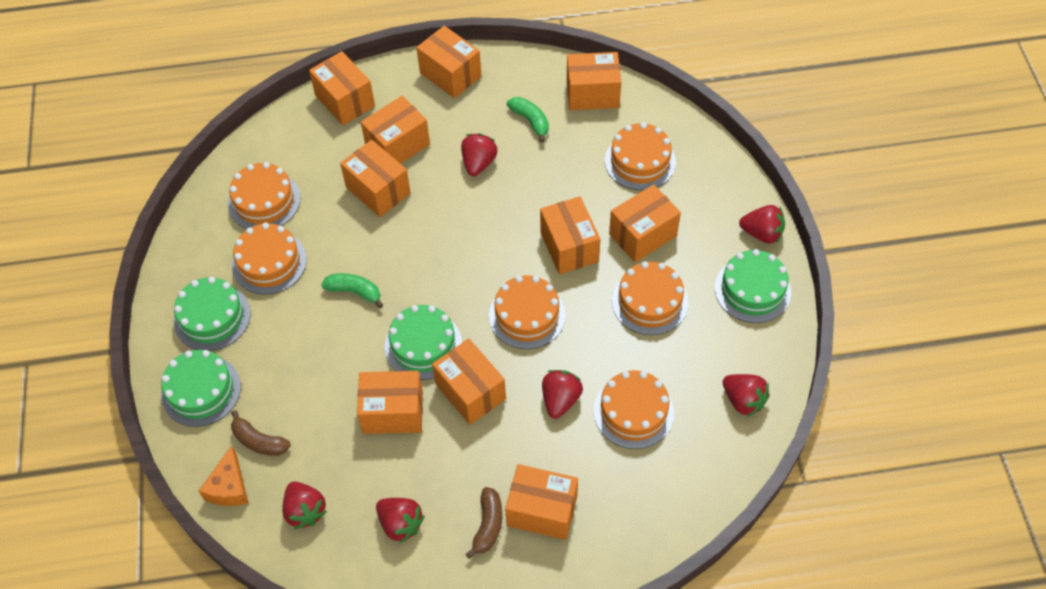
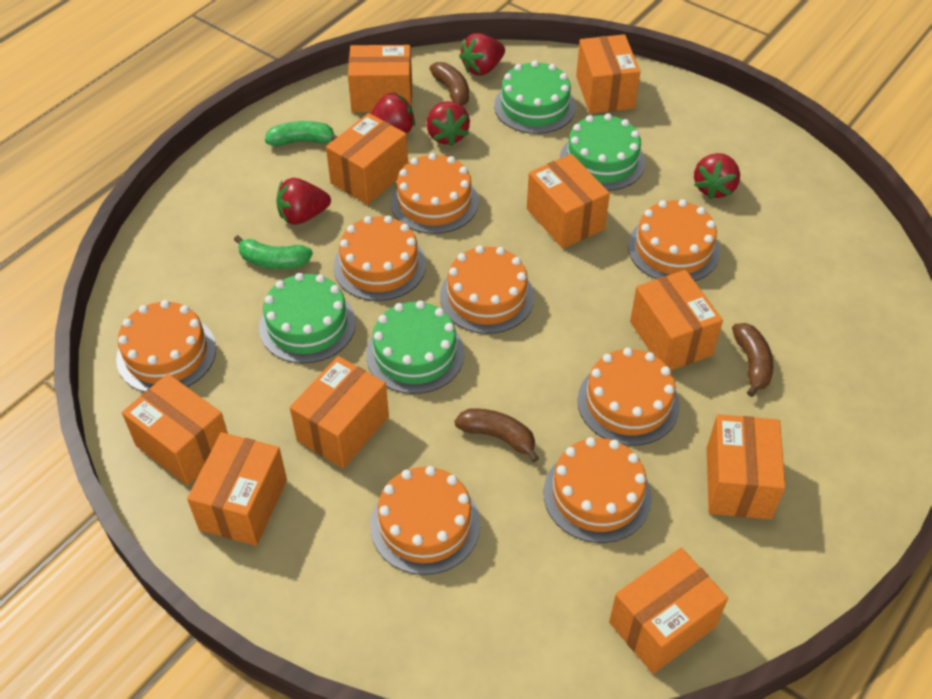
brown banana: 2 -> 3
orange cake: 6 -> 8
orange cheese: 1 -> 0
red strawberry: 6 -> 5

